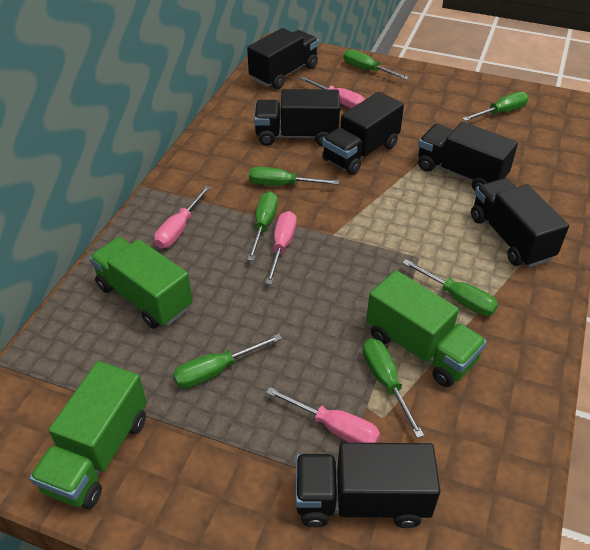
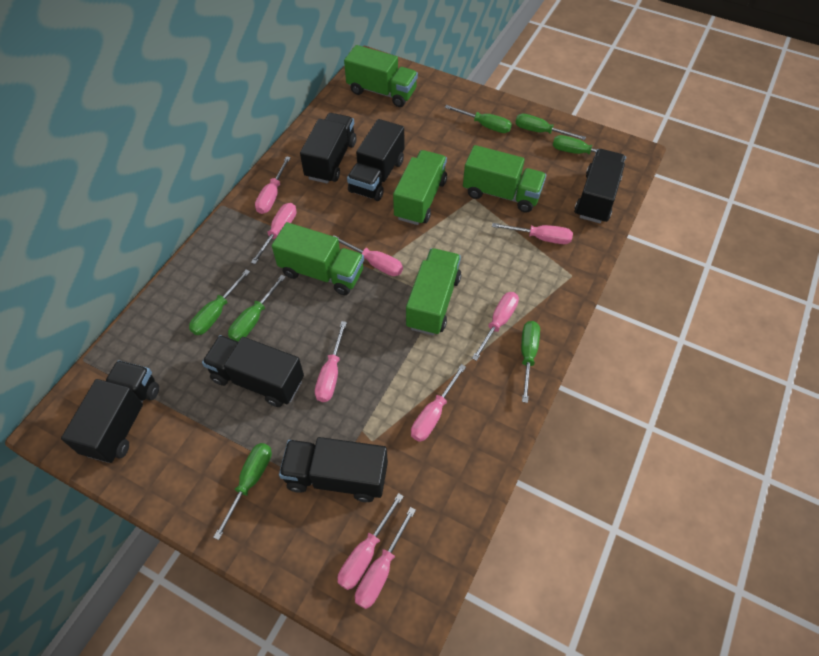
green truck: 3 -> 5
pink screwdriver: 4 -> 9

